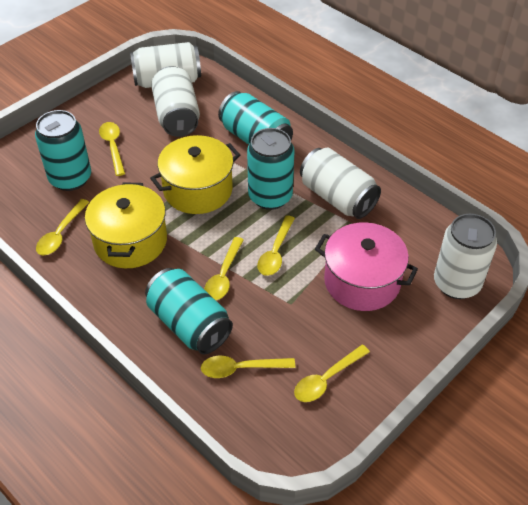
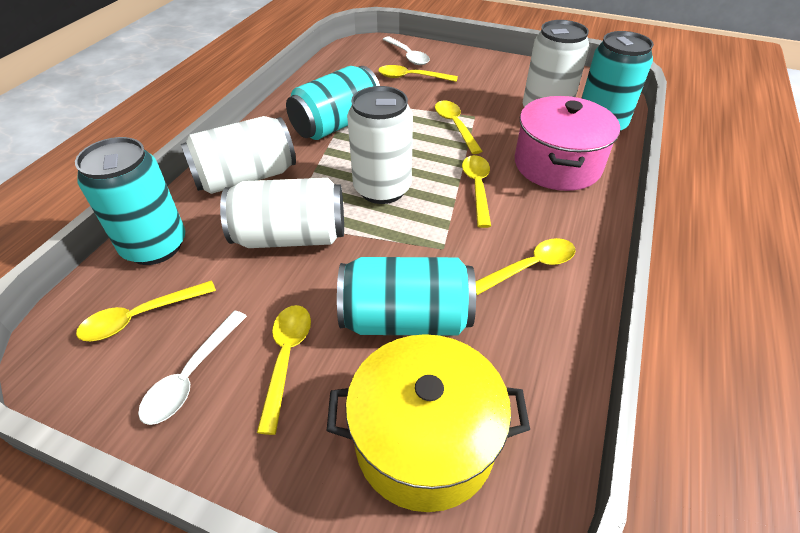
white spoon: 0 -> 2
yellow pot: 2 -> 1

